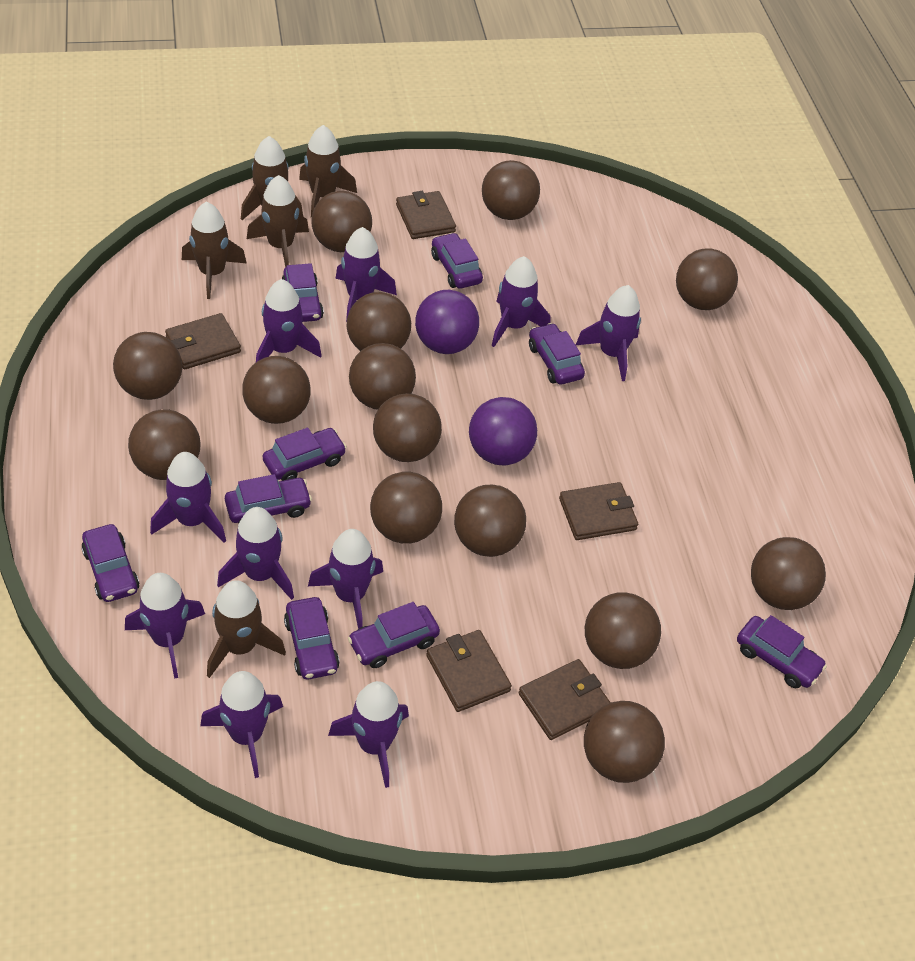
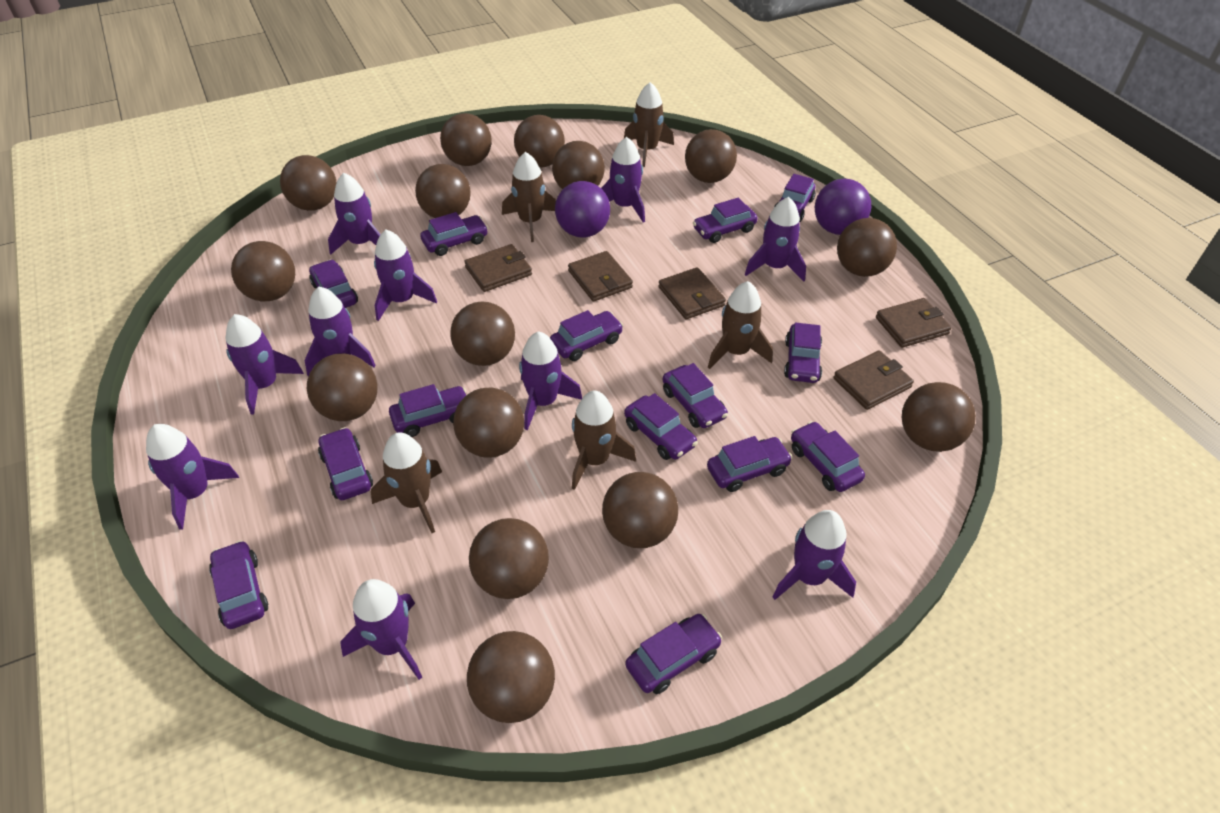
brown ball: 14 -> 15
purple car: 9 -> 14

